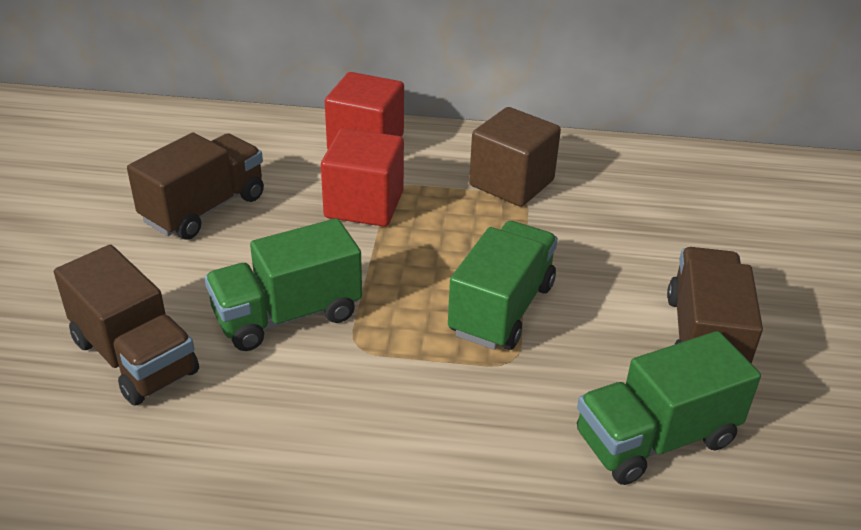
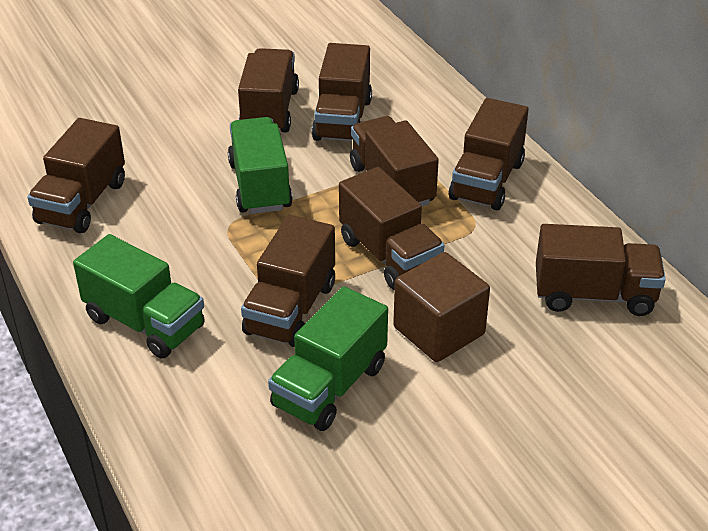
brown truck: 3 -> 8
red cube: 2 -> 0

